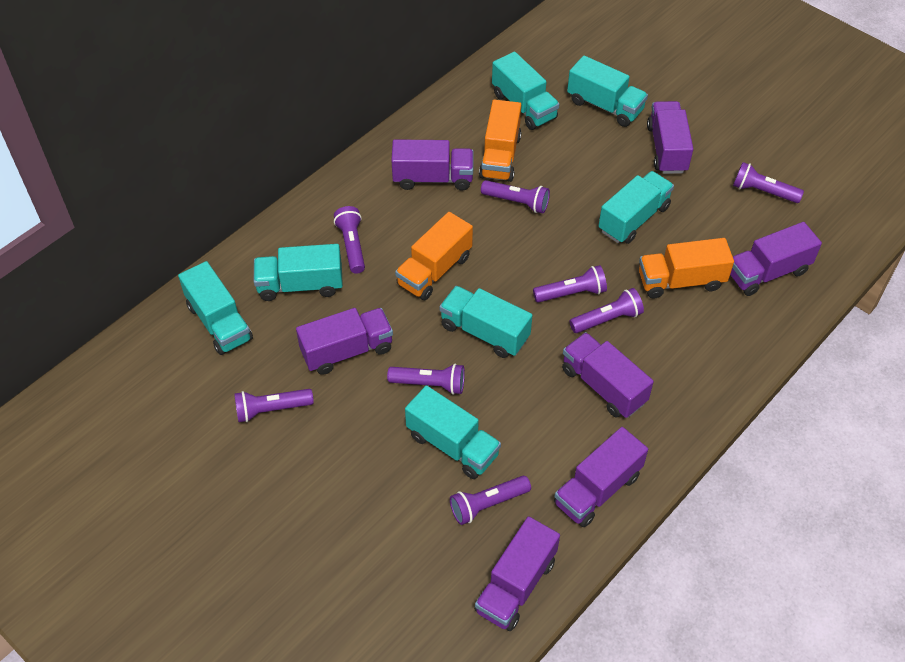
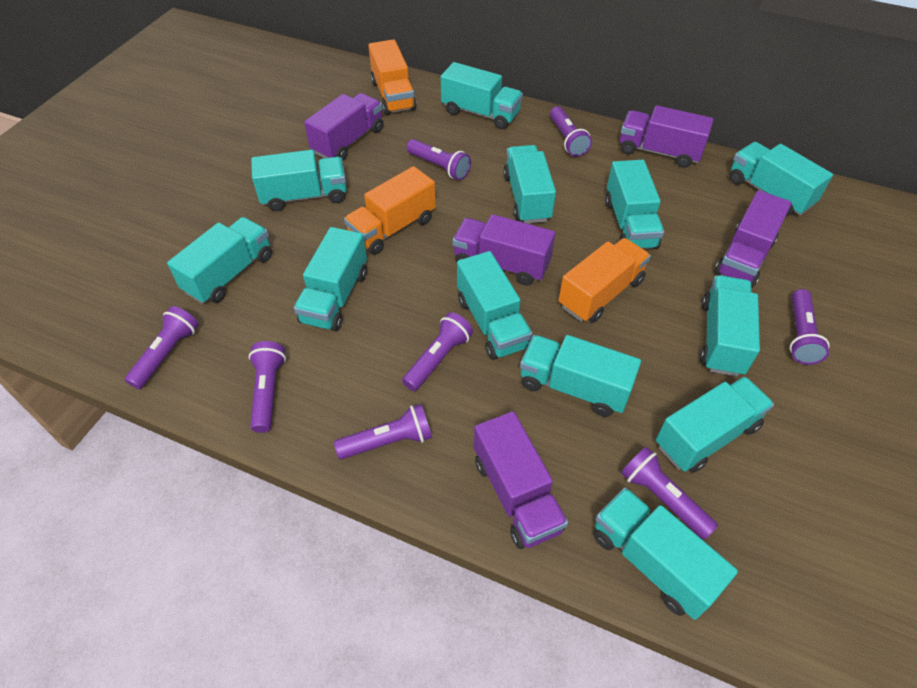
purple truck: 7 -> 5
turquoise truck: 7 -> 12

